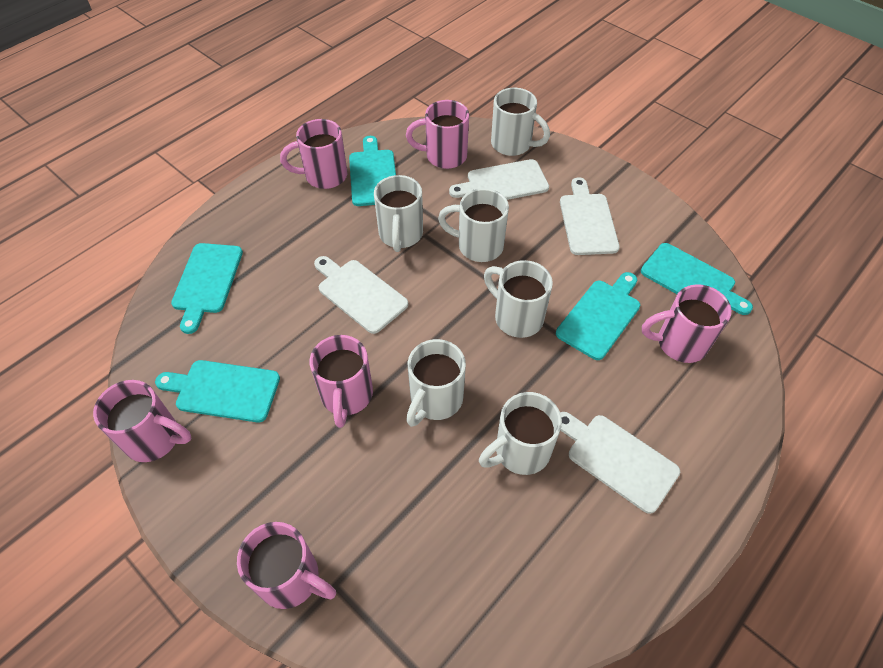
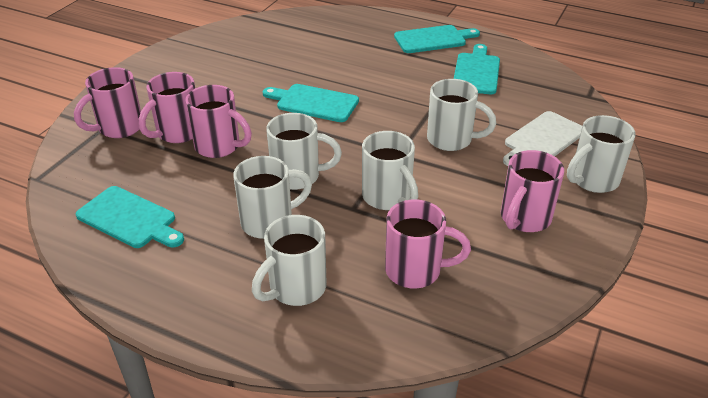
pink mug: 6 -> 5
turquoise cutting board: 5 -> 4
white cutting board: 4 -> 1

